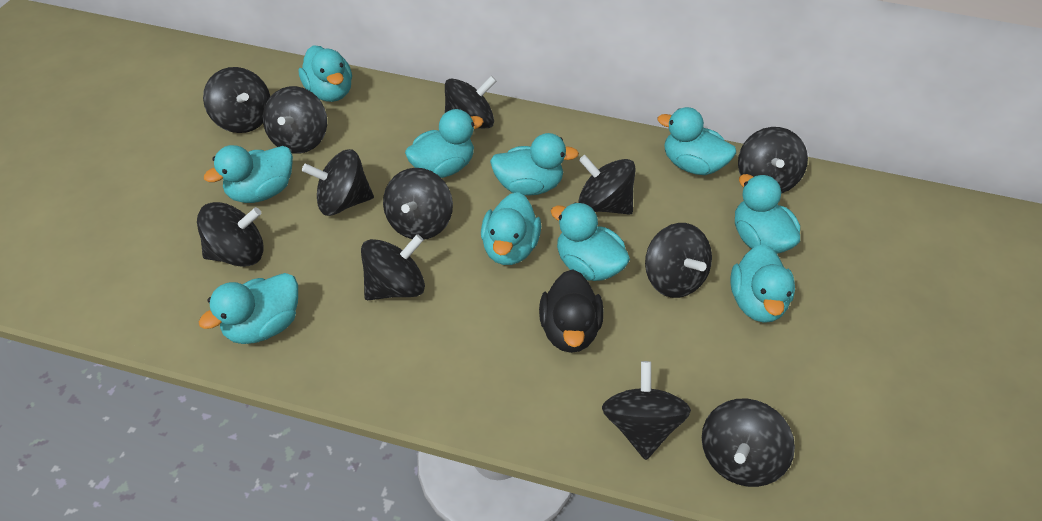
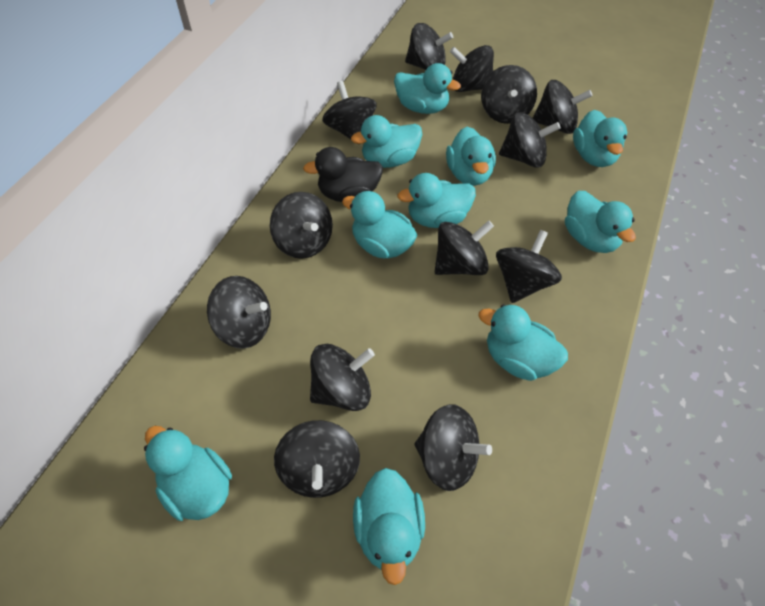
black spinning top: 12 -> 13

